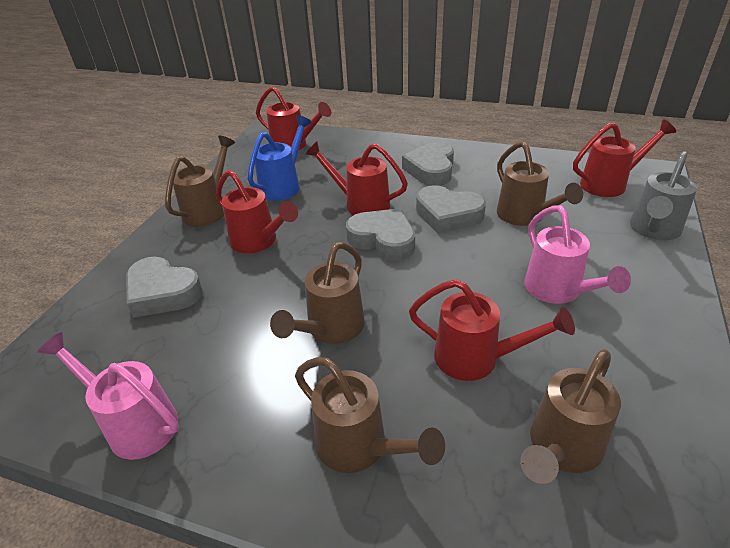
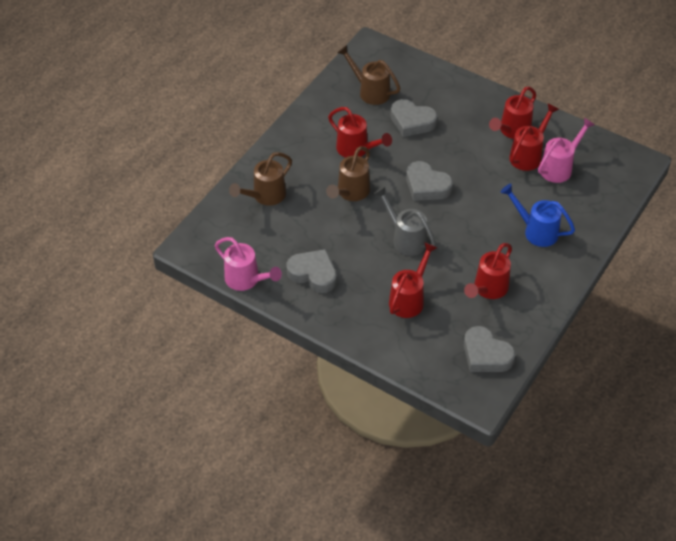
brown watering can: 5 -> 3

